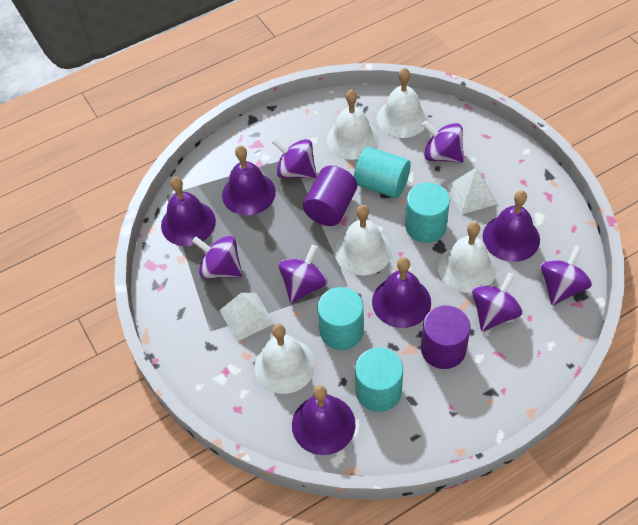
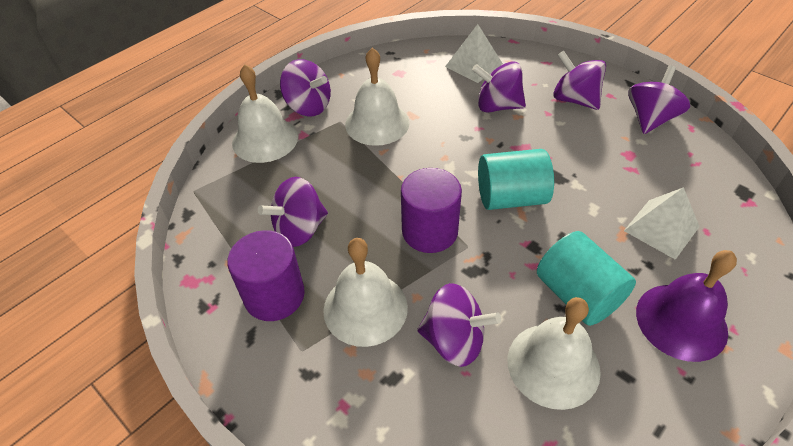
purple bell: 5 -> 1
turquoise cylinder: 4 -> 2
white bell: 5 -> 4

